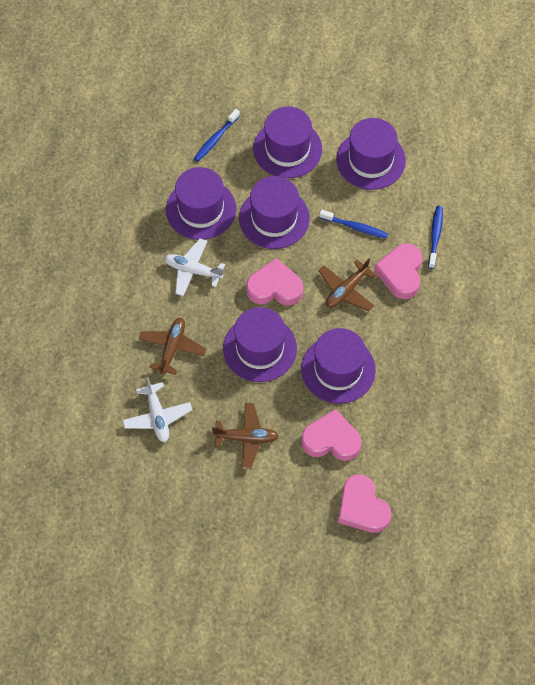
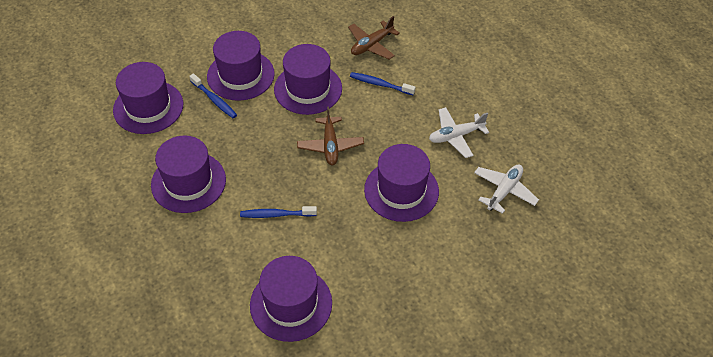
brown plane: 3 -> 2
pink heart: 4 -> 0

